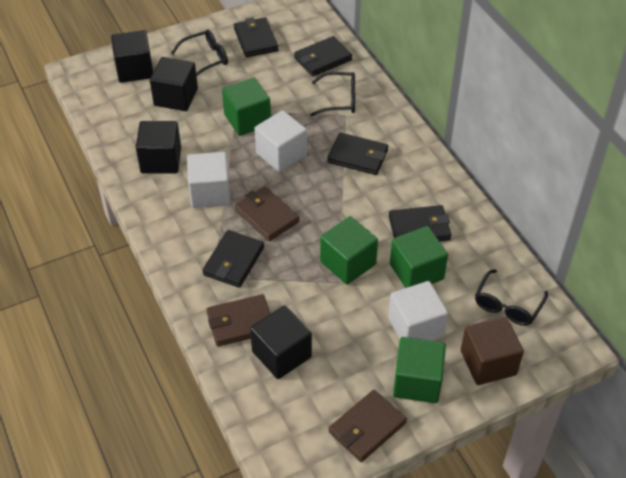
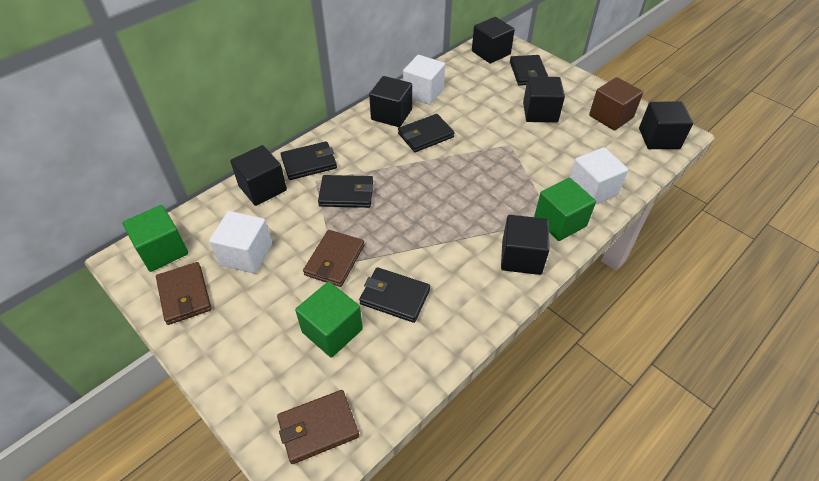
black cube: 4 -> 6
black glasses: 3 -> 0
green cube: 4 -> 3

